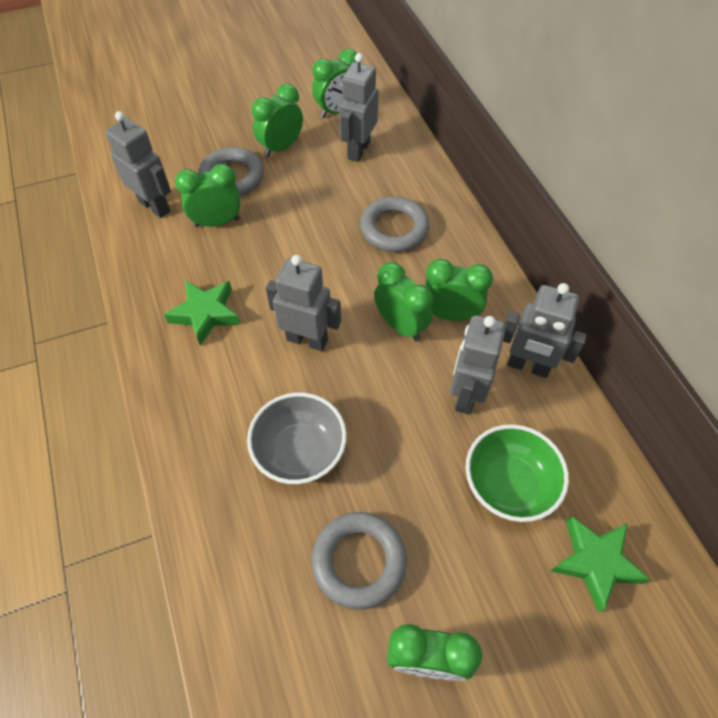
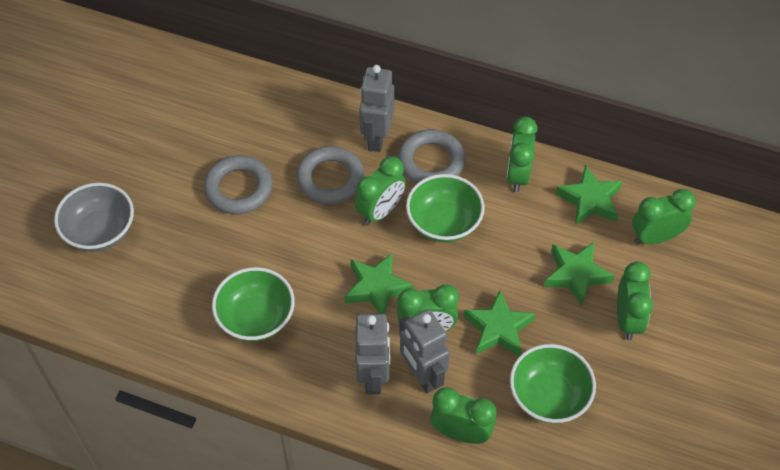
green bowl: 1 -> 3
green star: 2 -> 4
grey robot: 5 -> 3

